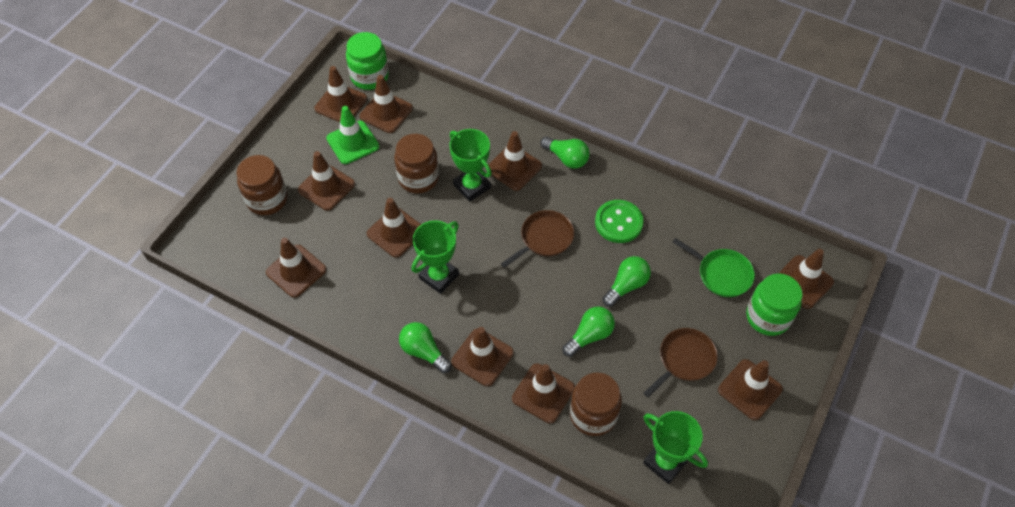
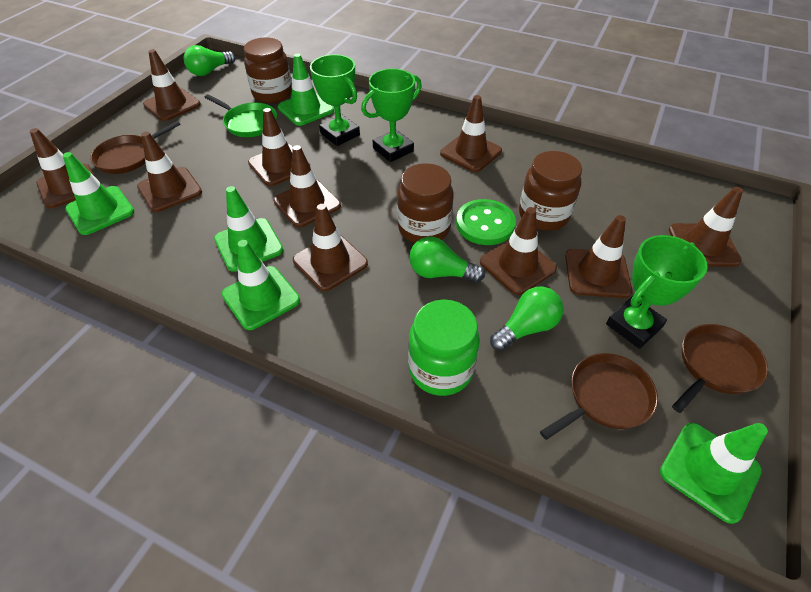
brown pan: 2 -> 3
green jar: 2 -> 1
green light bulb: 4 -> 3
green traffic cone: 1 -> 5

